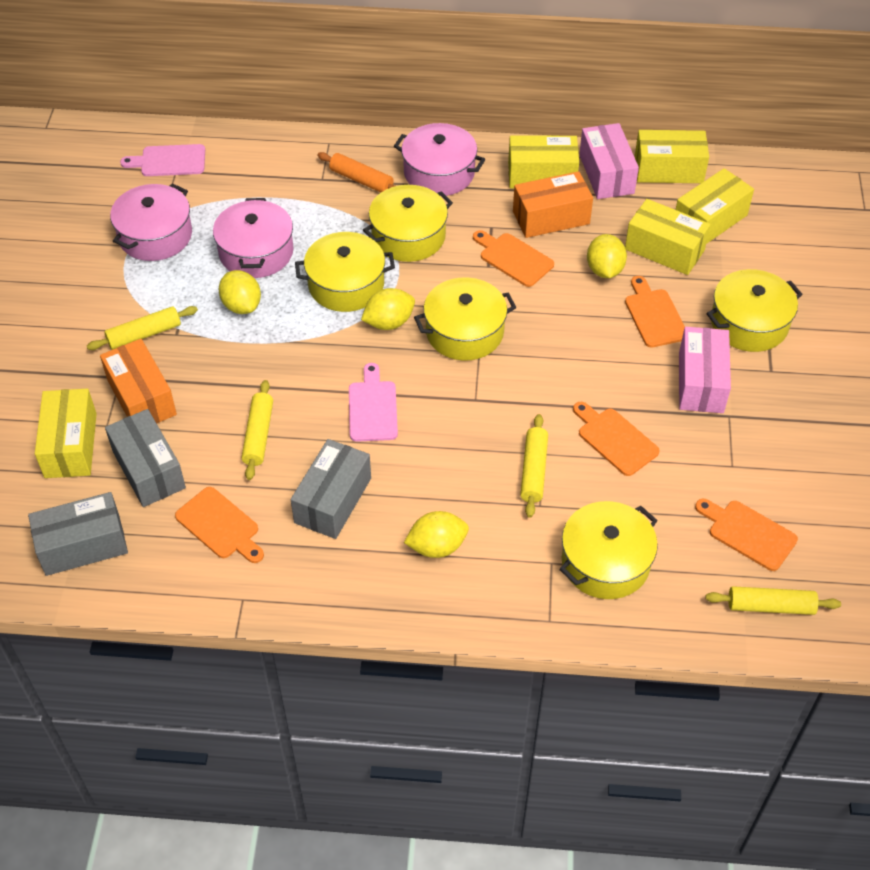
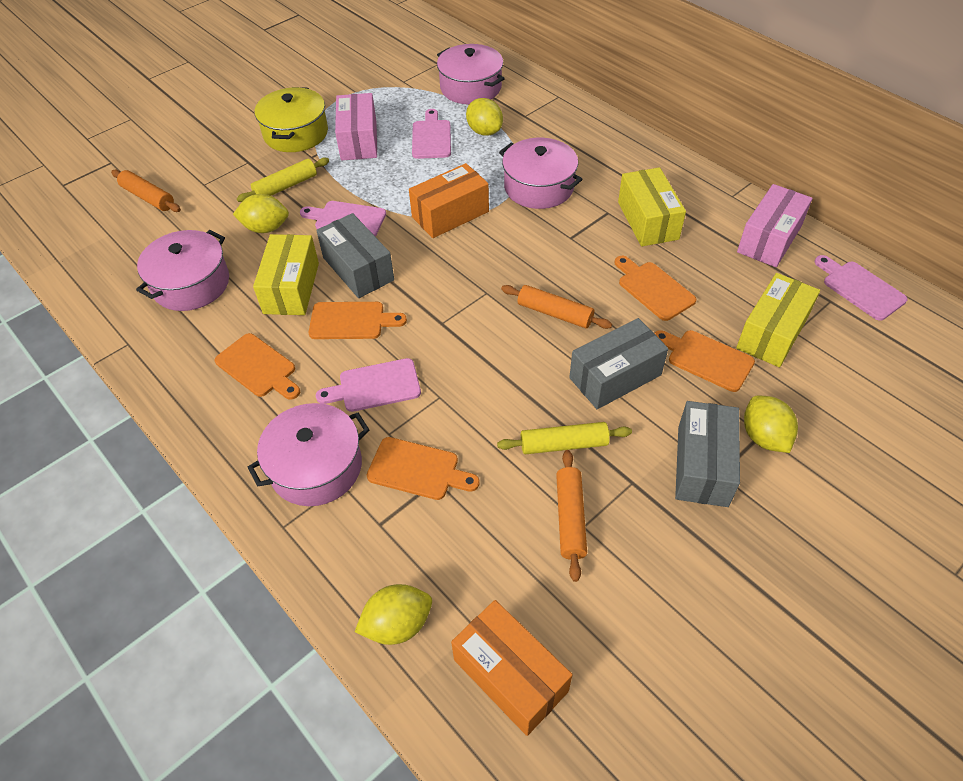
orange rolling pin: 1 -> 3
pink cutting board: 2 -> 4
pink pot: 3 -> 4
yellow box: 5 -> 3
yellow pot: 5 -> 1
yellow rolling pin: 4 -> 2

